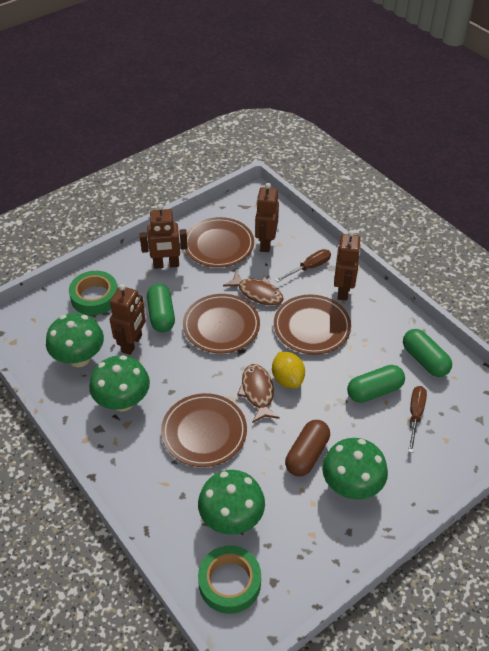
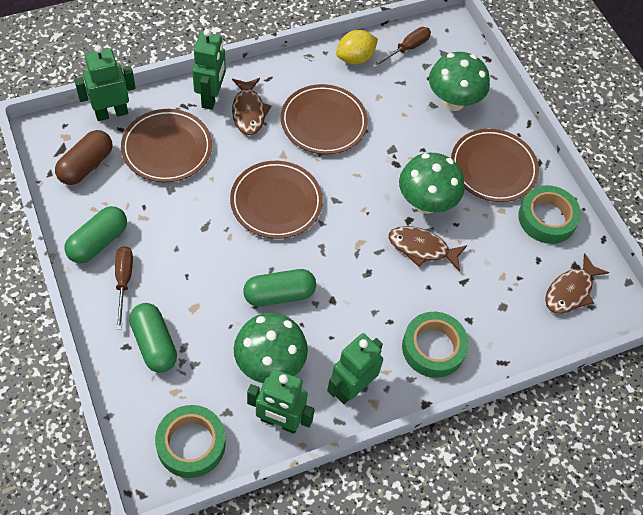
brown fish: 2 -> 3
brown robot: 4 -> 0
green mushroom: 4 -> 3
green robot: 0 -> 4
green tape: 2 -> 3

